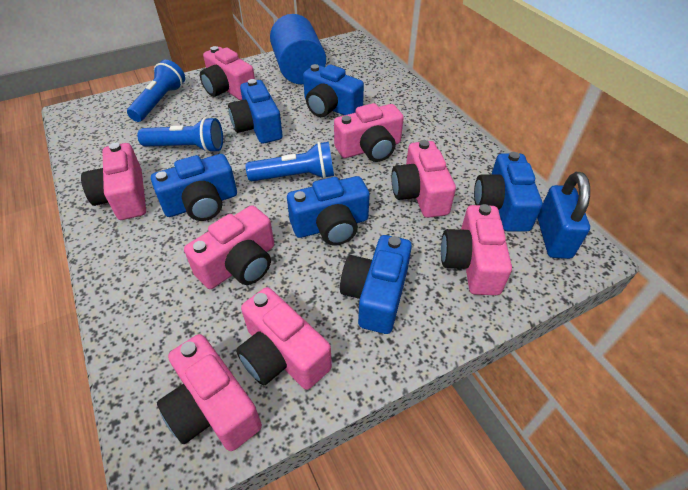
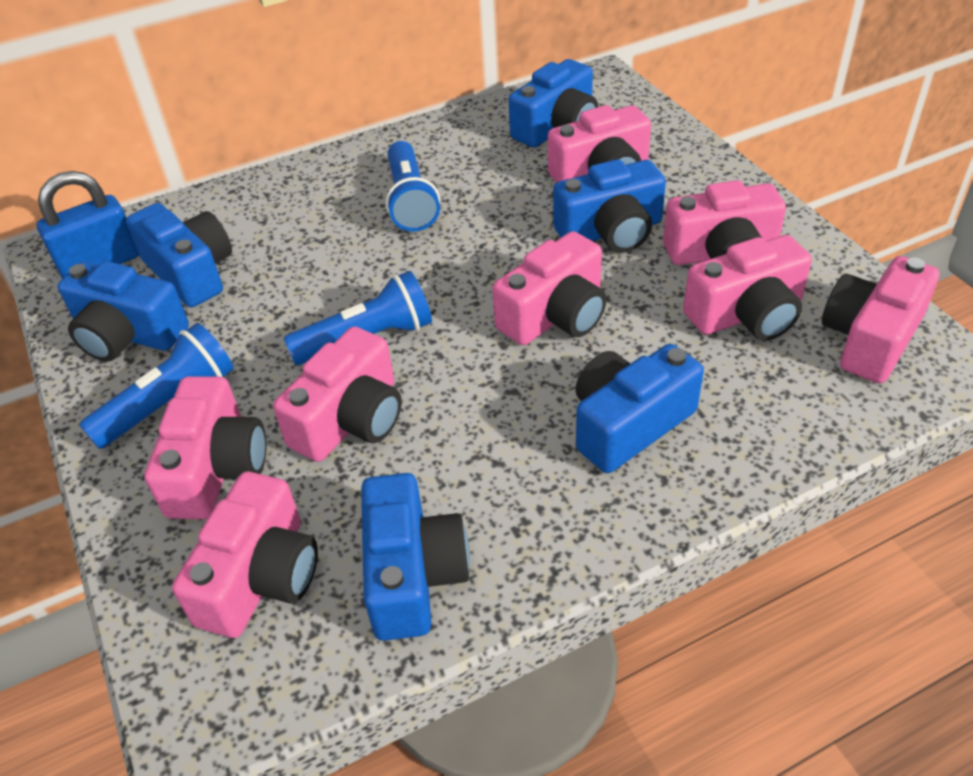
blue cylinder: 1 -> 0

